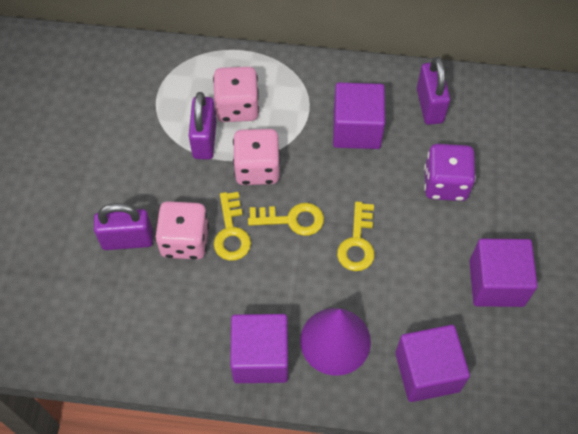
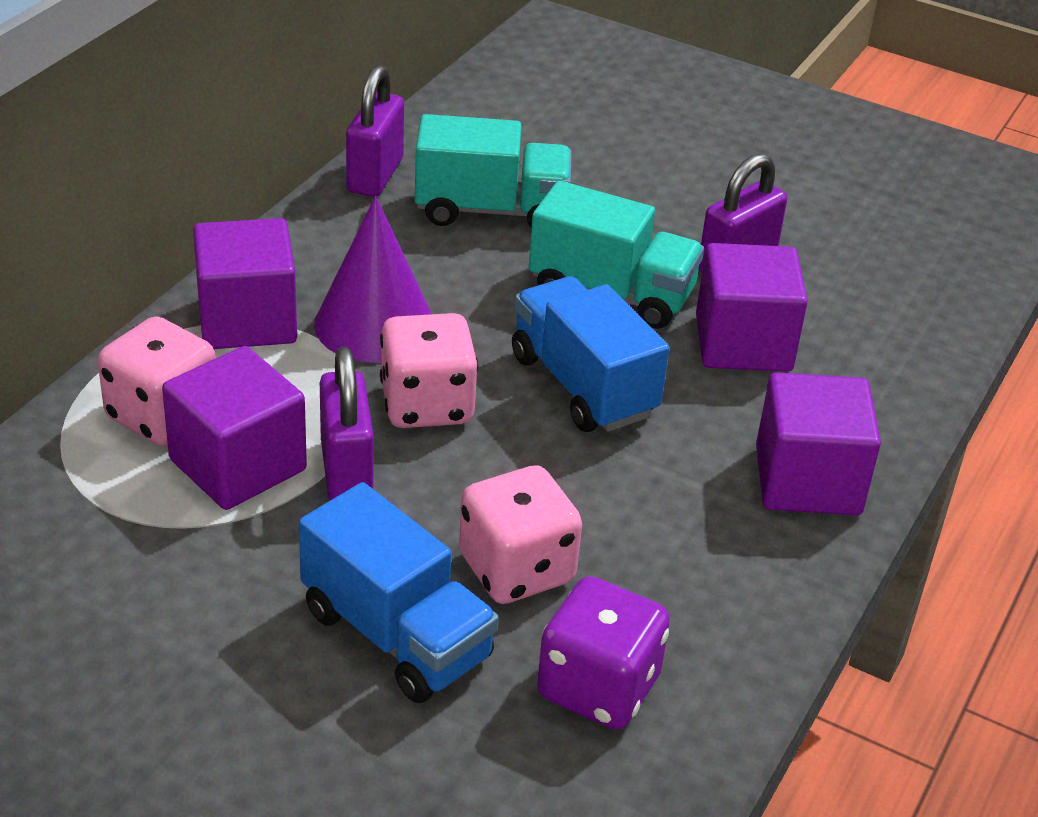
blue truck: 0 -> 2
turquoise truck: 0 -> 2
yellow key: 3 -> 0

